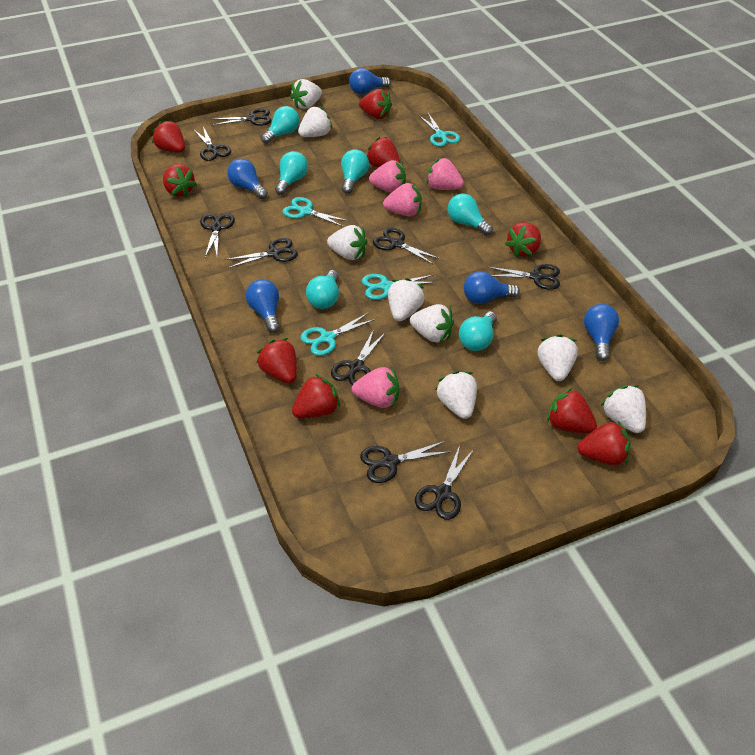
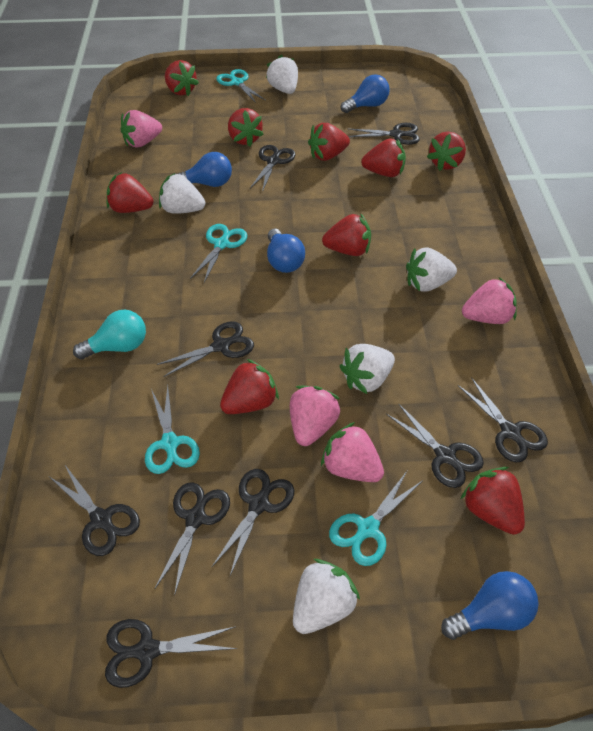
blue light bulb: 5 -> 4
turquoise light bulb: 6 -> 1
white strawberry: 8 -> 5

